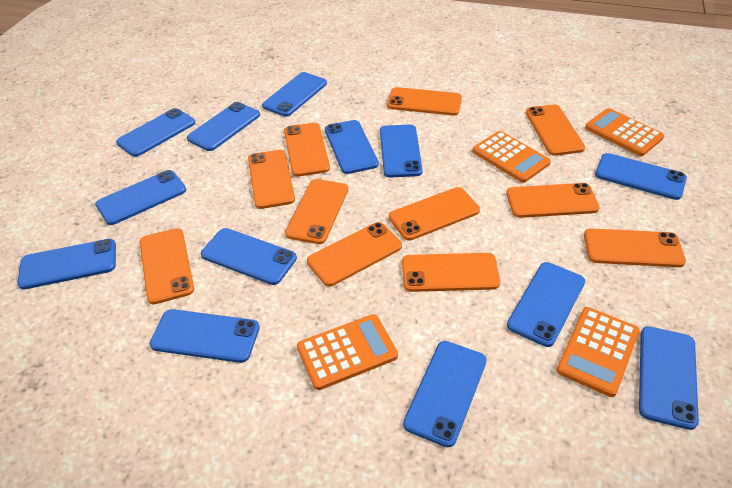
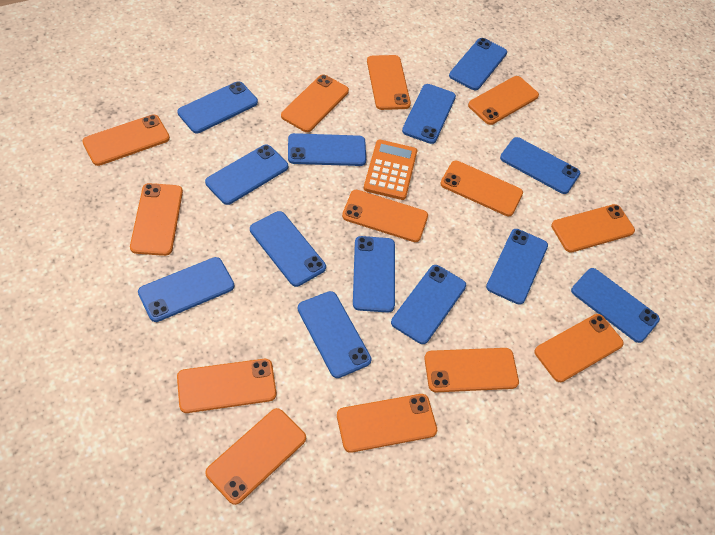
orange calculator: 4 -> 1
orange phone: 11 -> 13

